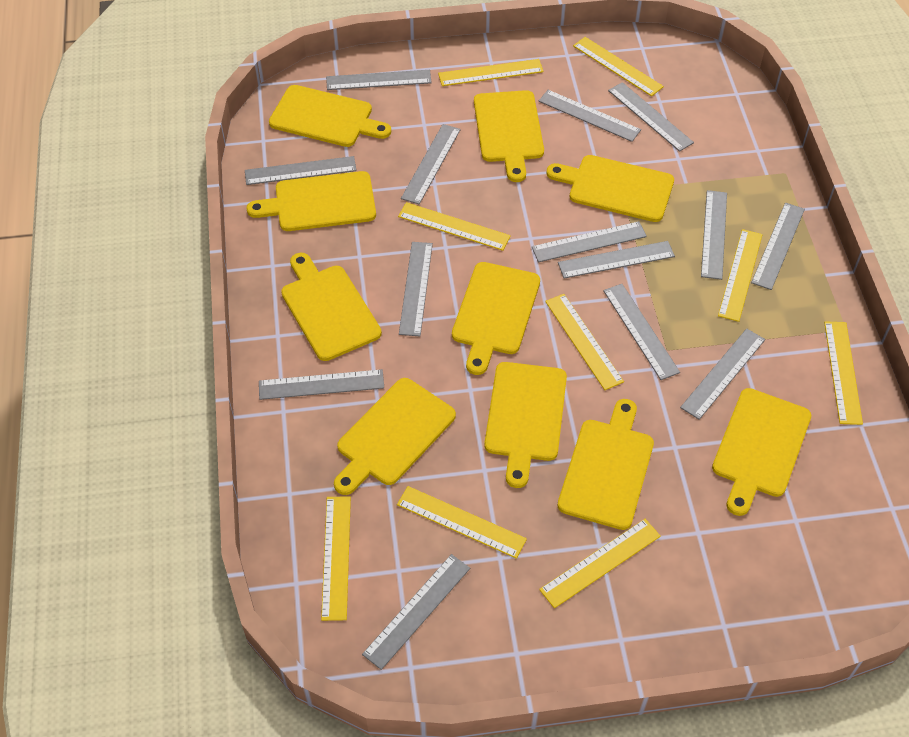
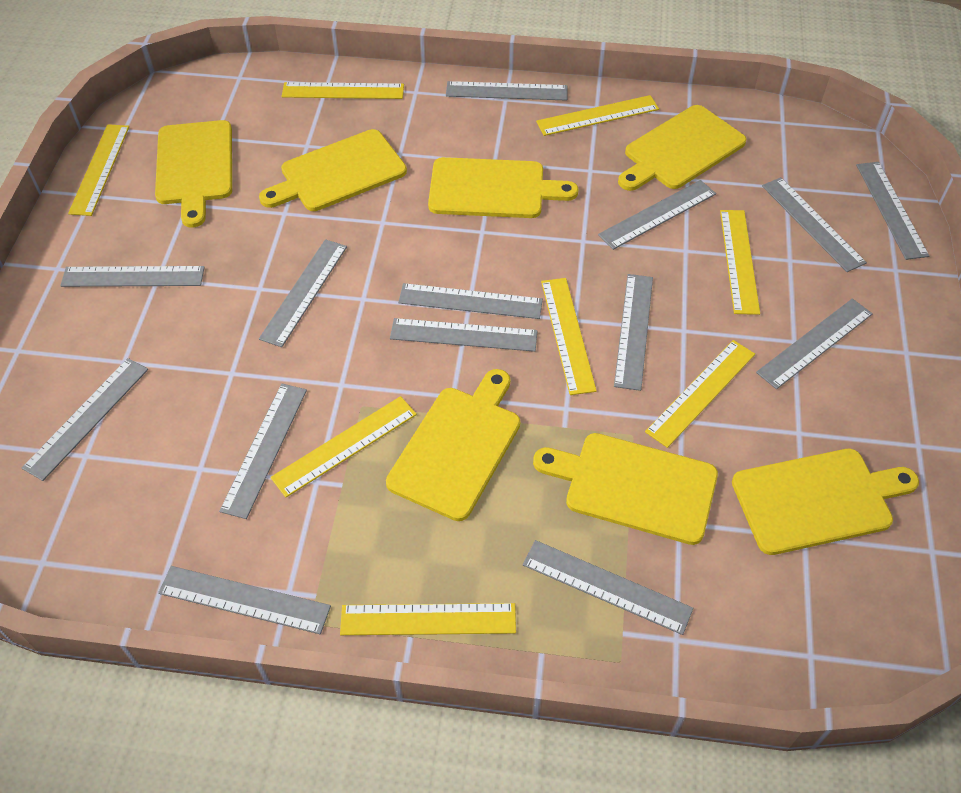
yellow cutting board: 10 -> 7
yellow ruler: 9 -> 8

